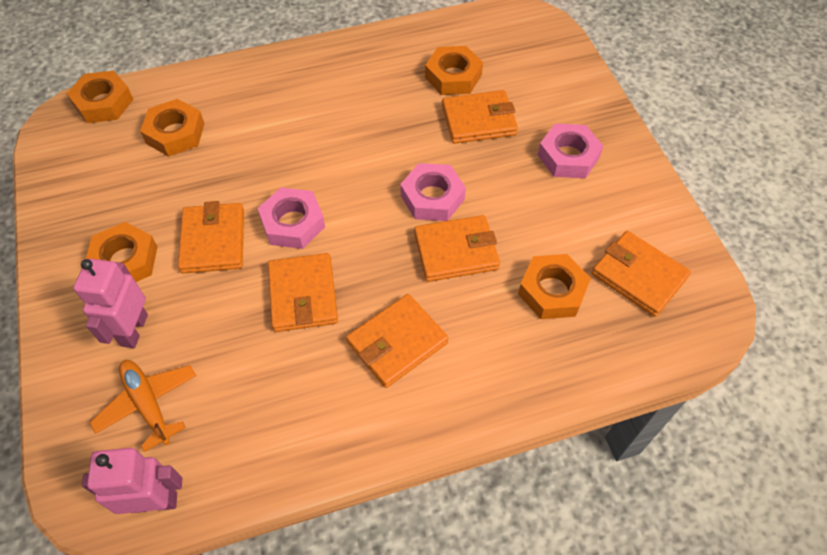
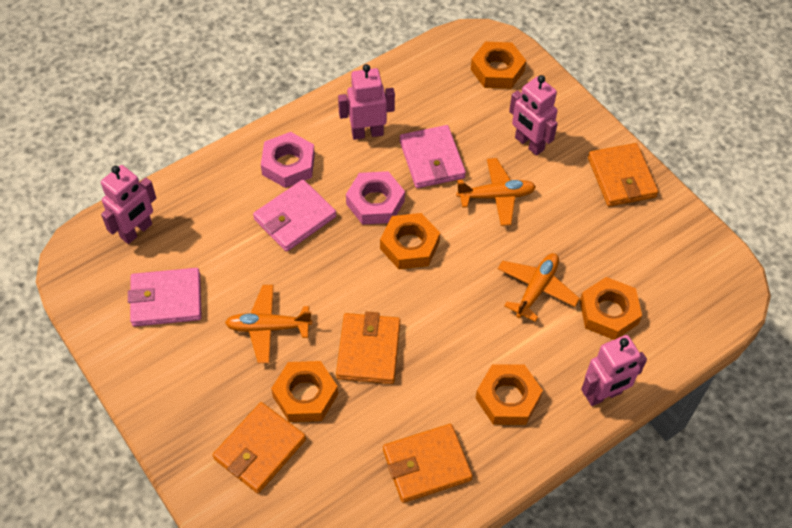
orange plane: 1 -> 3
orange wallet: 6 -> 4
pink nut: 3 -> 2
pink robot: 2 -> 4
pink wallet: 0 -> 3

